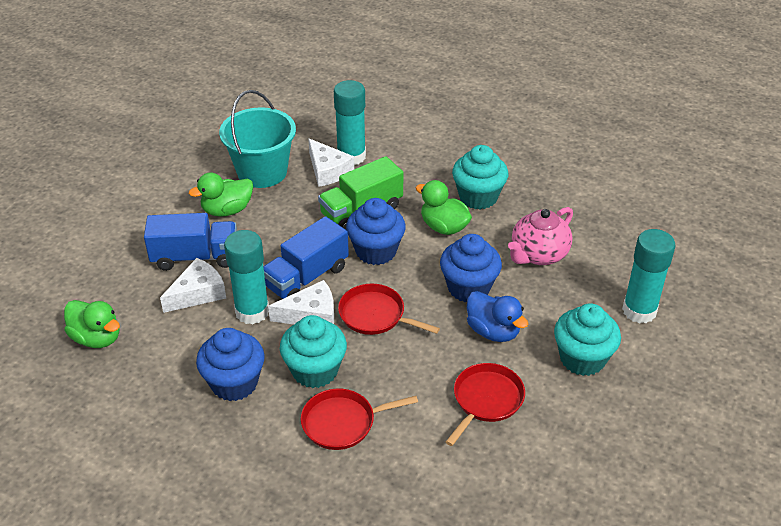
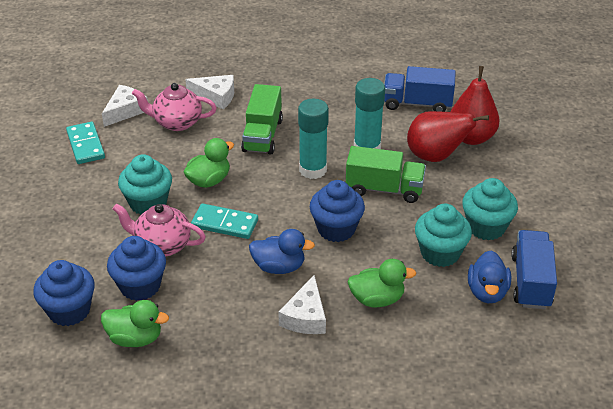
blue duck: 1 -> 2
green truck: 1 -> 2
pink teapot: 1 -> 2
red pan: 3 -> 0
red pear: 0 -> 2
turquoise bucket: 1 -> 0
turquoise domino: 0 -> 2
turquoise glue stick: 3 -> 2

